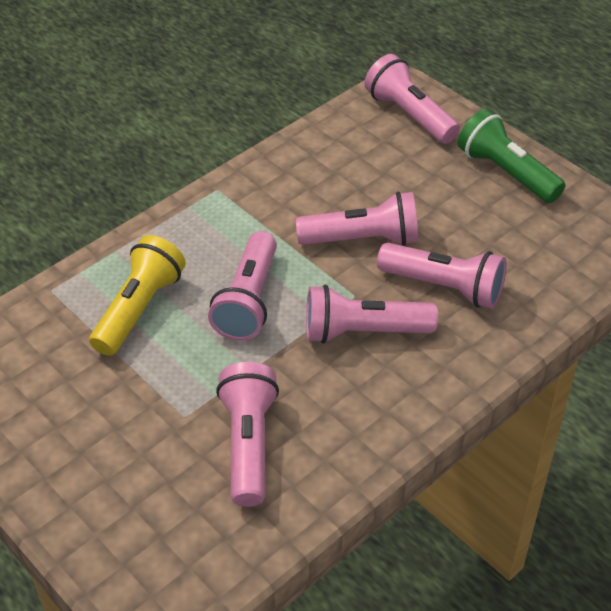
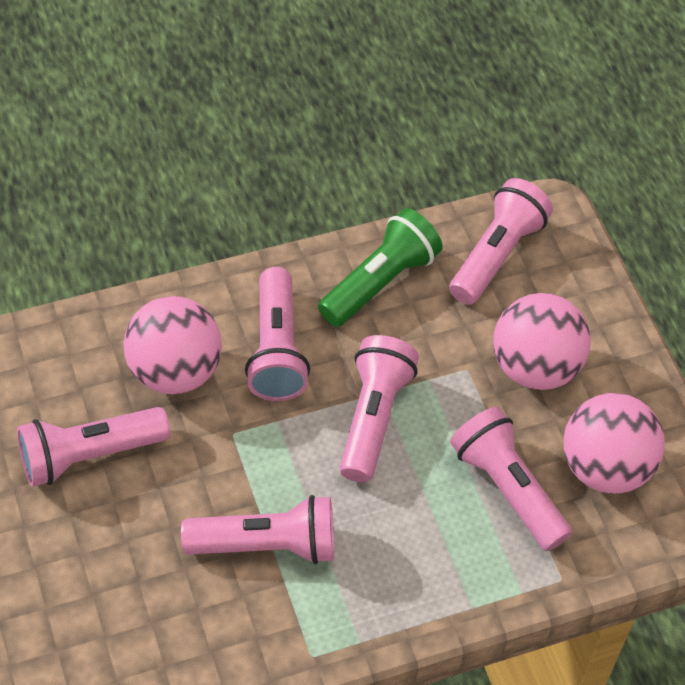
pink ball: 0 -> 3
yellow flashlight: 1 -> 0

